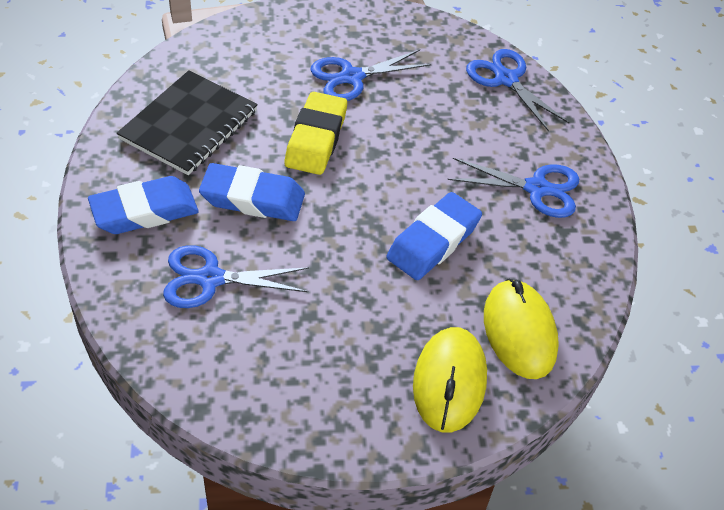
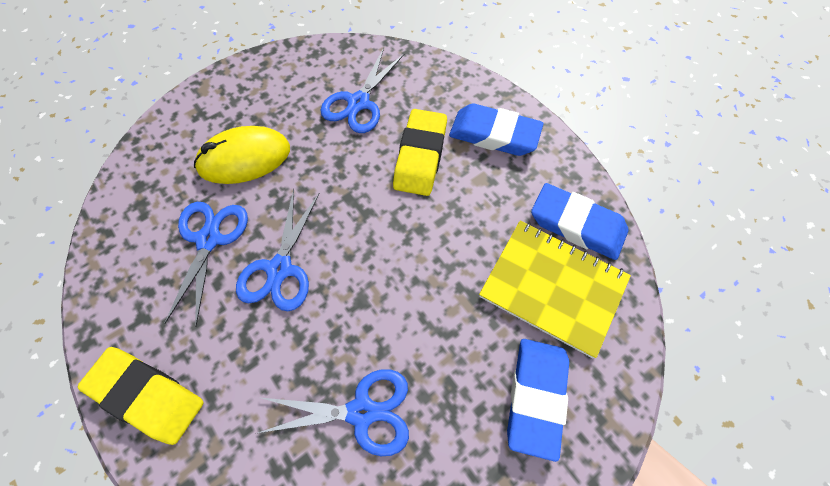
black notebook: 1 -> 0
yellow eraser: 1 -> 2
yellow mouse: 2 -> 1
yellow notebook: 0 -> 1

